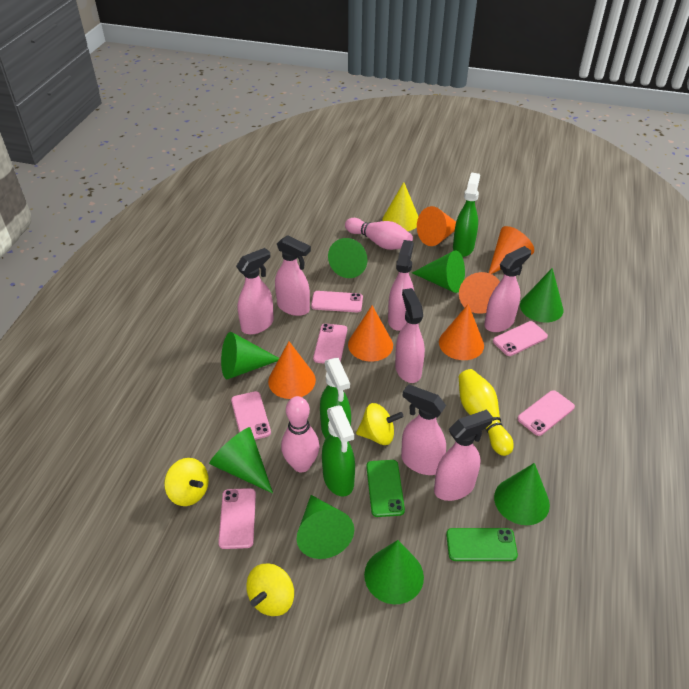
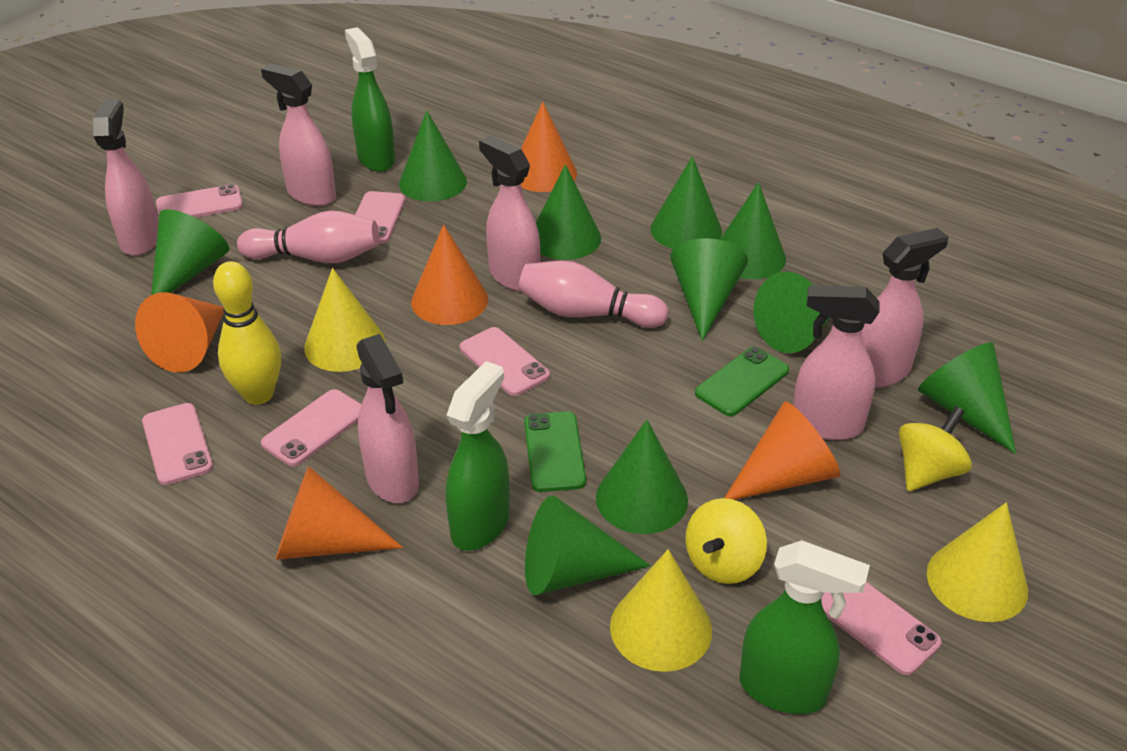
green cone: 8 -> 10
orange cone: 6 -> 5
pink spray bottle: 7 -> 6
yellow cone: 1 -> 3
yellow spinning top: 3 -> 2

